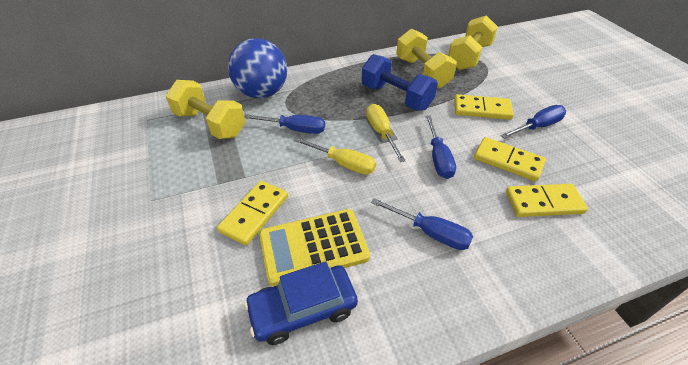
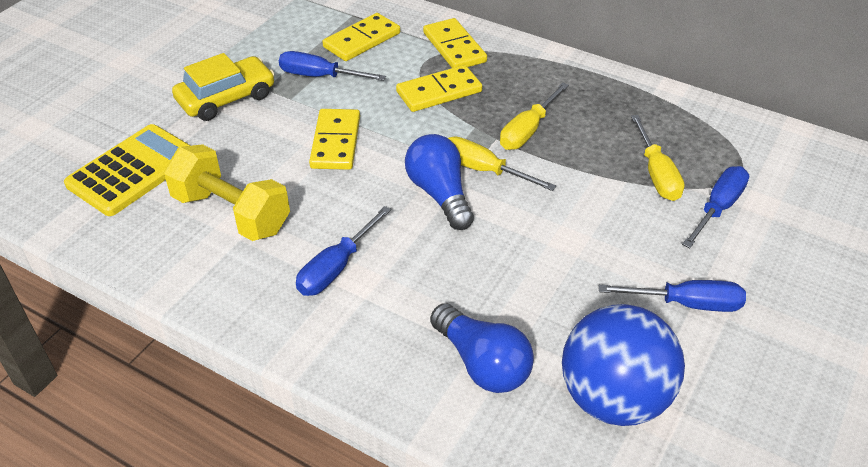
blue car: 1 -> 0
blue dumbbell: 1 -> 0
blue light bulb: 0 -> 2
yellow car: 0 -> 1
yellow dumbbell: 3 -> 1
yellow screwdriver: 2 -> 3

